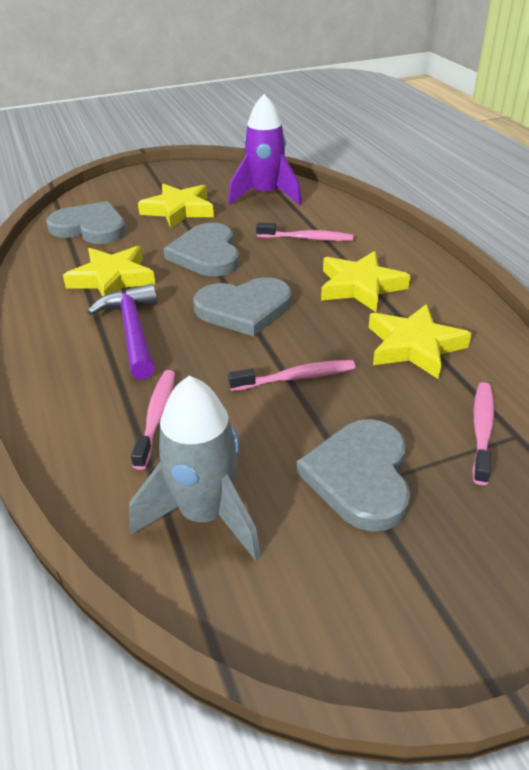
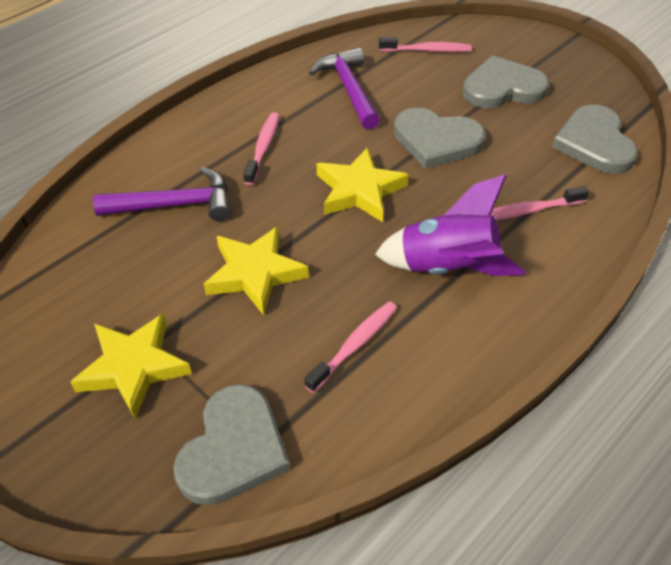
grey rocket: 1 -> 0
purple hammer: 1 -> 2
yellow star: 4 -> 3

